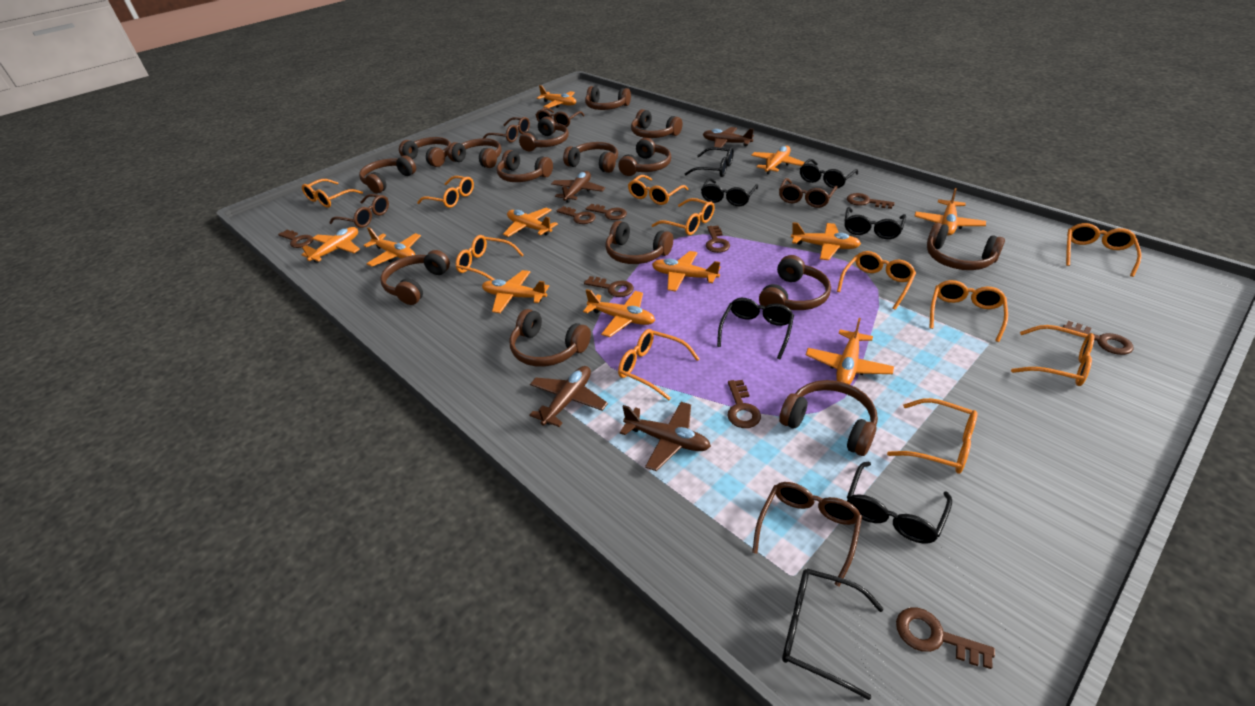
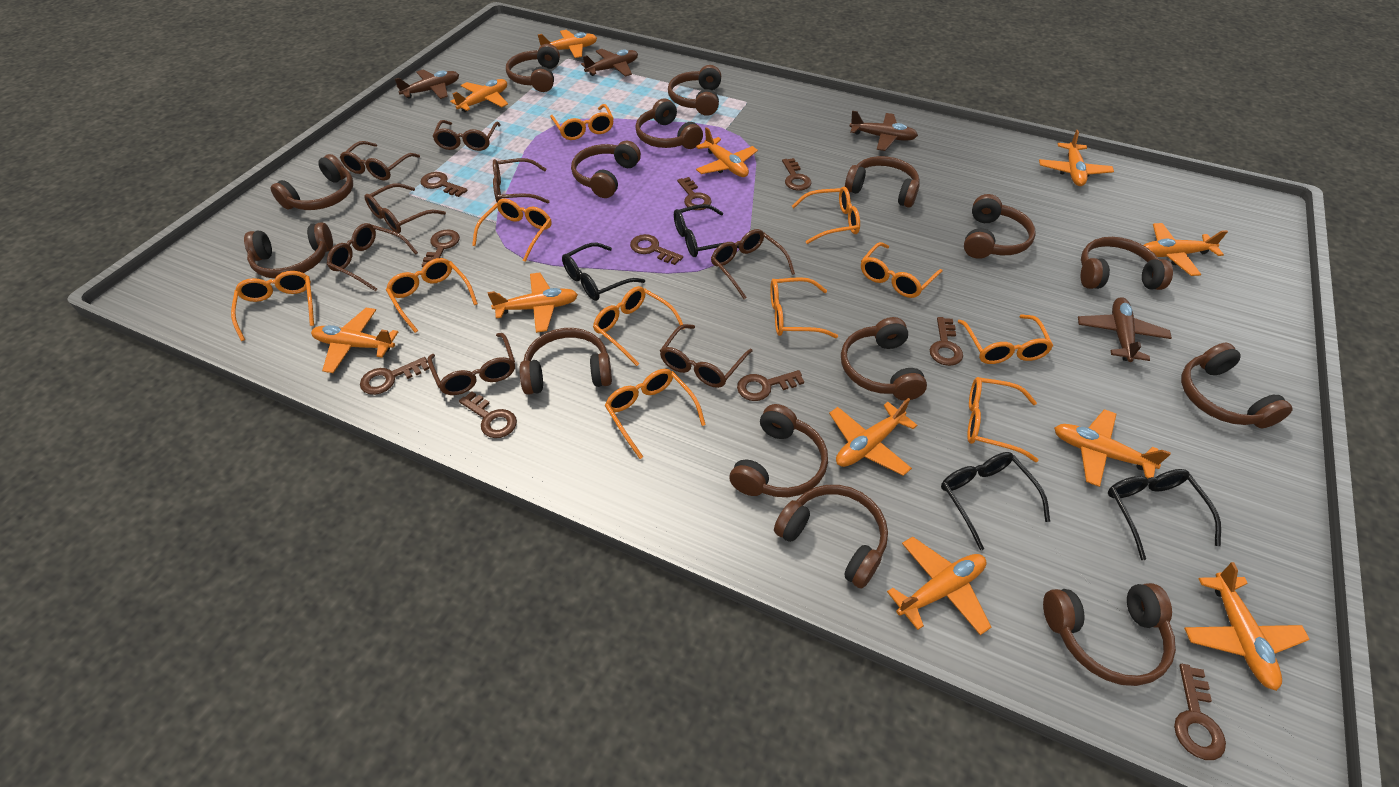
black glasses: 7 -> 4
brown glasses: 5 -> 8
brown key: 9 -> 10

